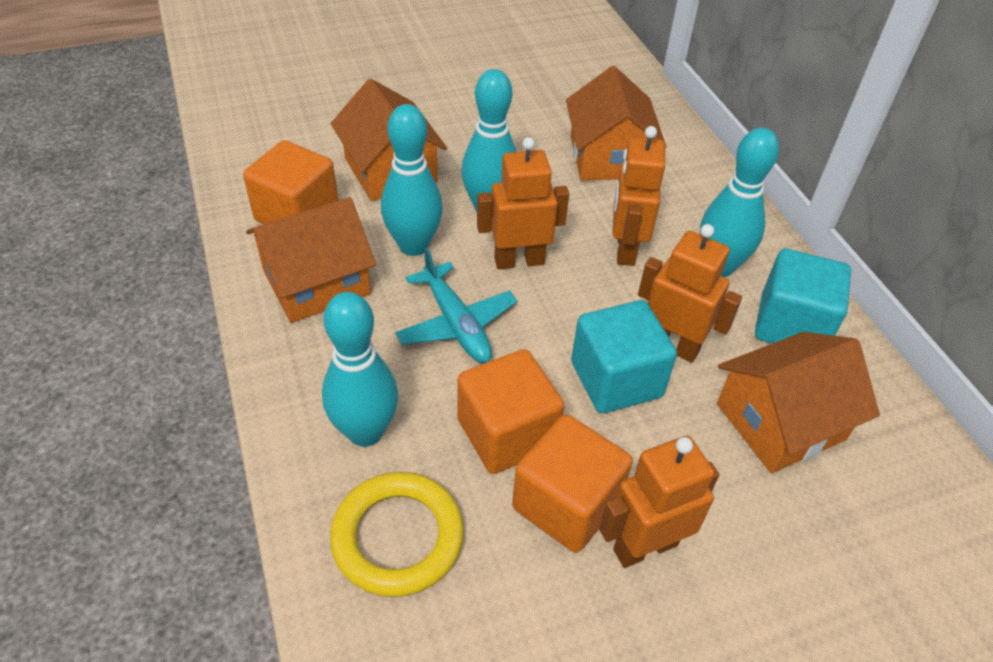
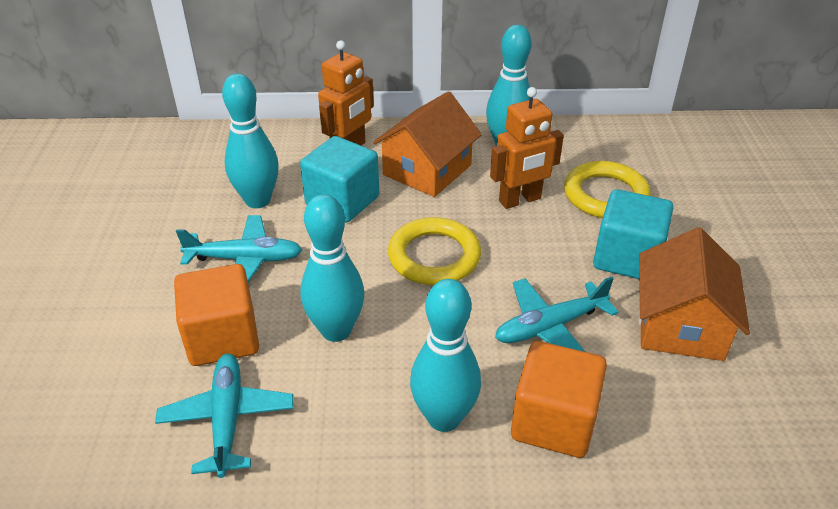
orange cube: 3 -> 2
orange house: 4 -> 2
orange robot: 4 -> 2
turquoise plane: 1 -> 3
yellow ring: 1 -> 2

